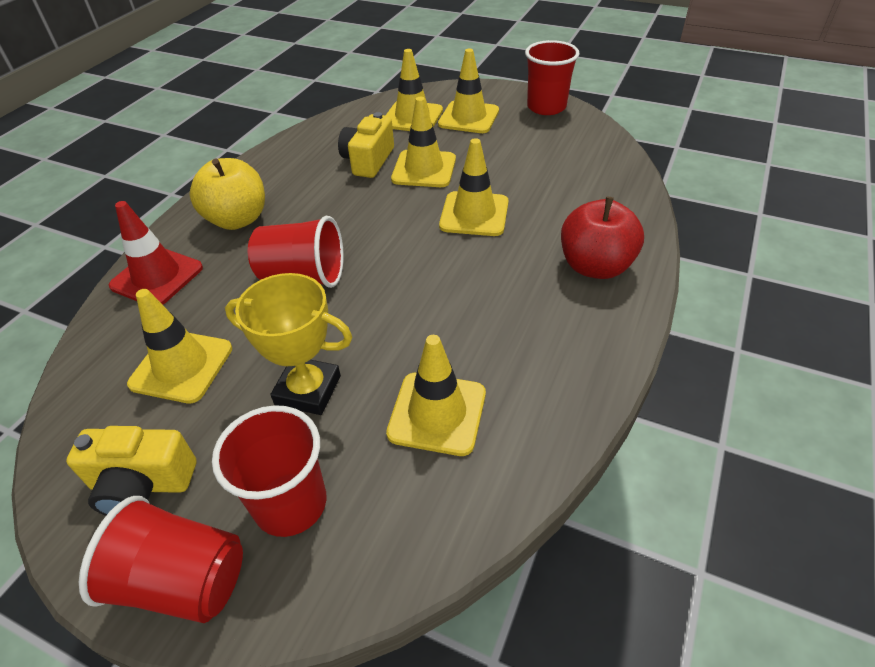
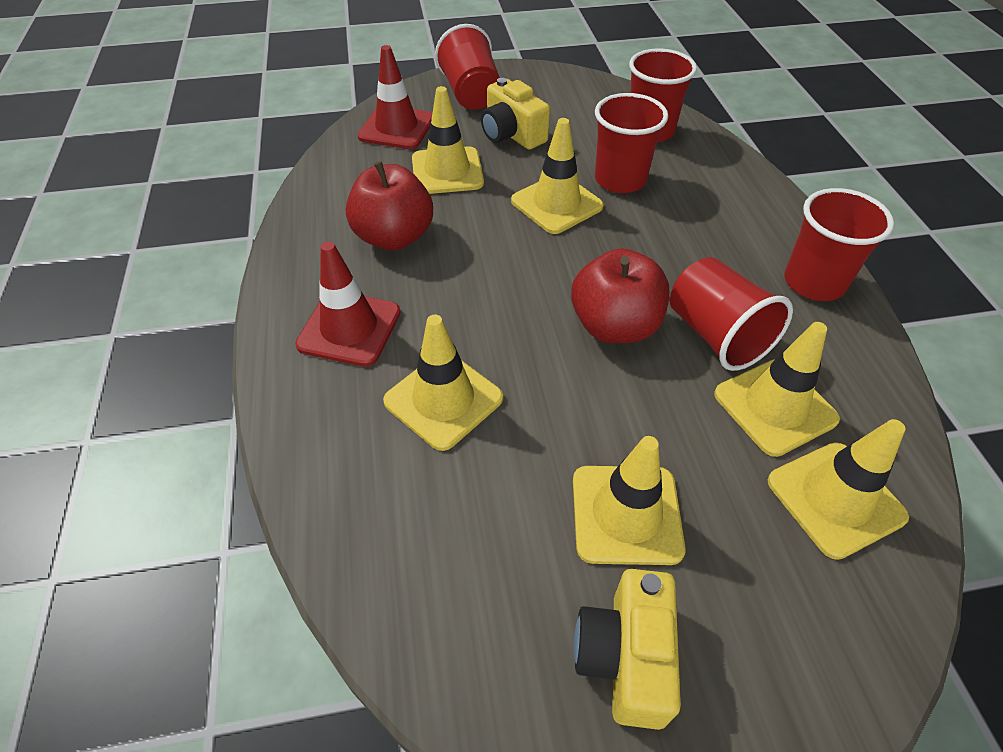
red apple: 1 -> 2
red cup: 4 -> 5
red traffic cone: 1 -> 2
yellow apple: 1 -> 0
yellow trophy: 1 -> 0

